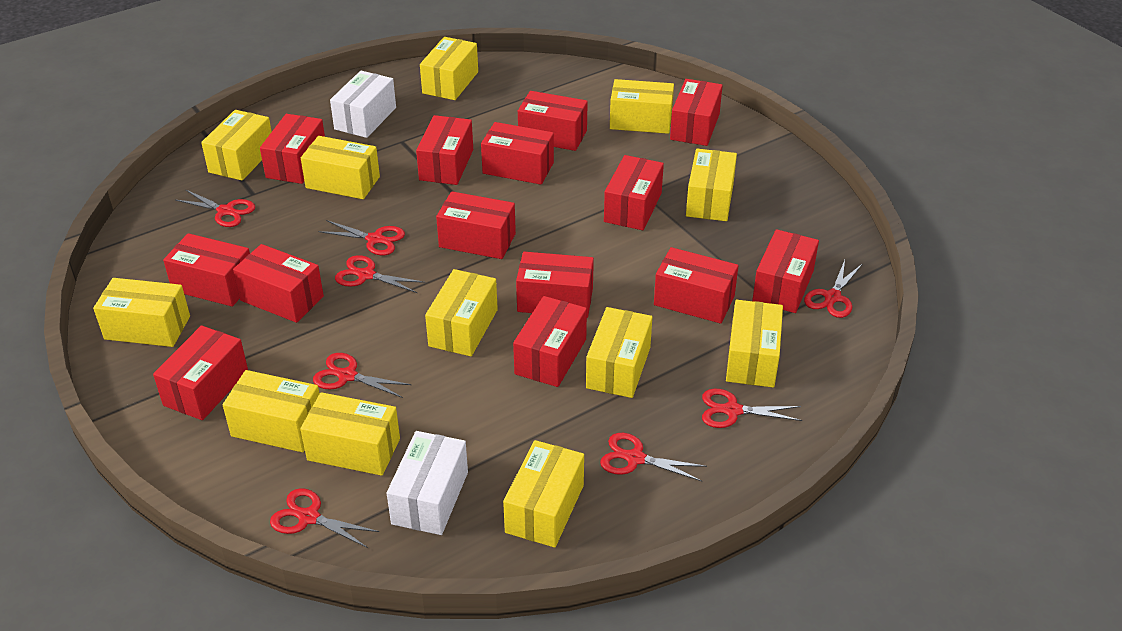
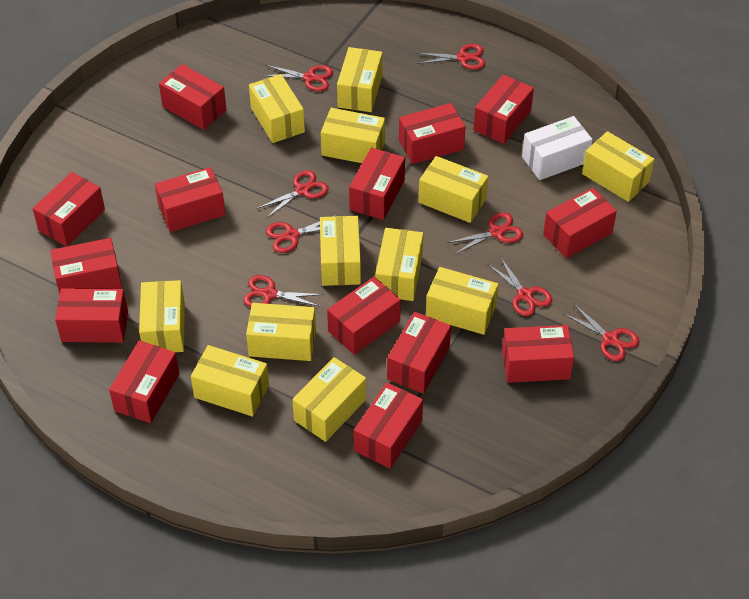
white box: 2 -> 1

